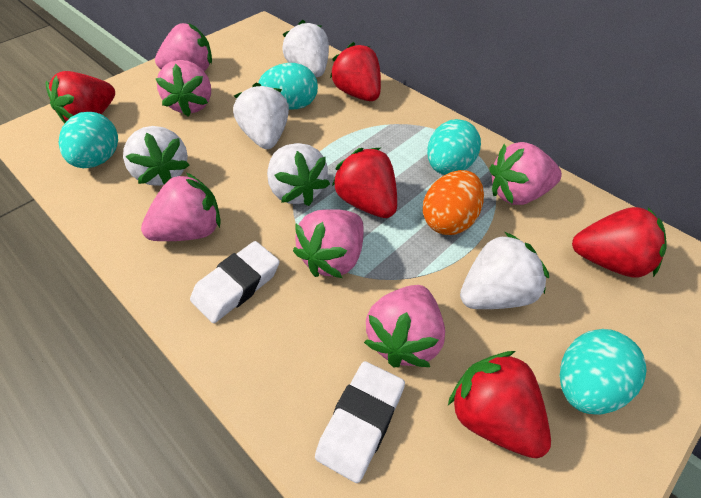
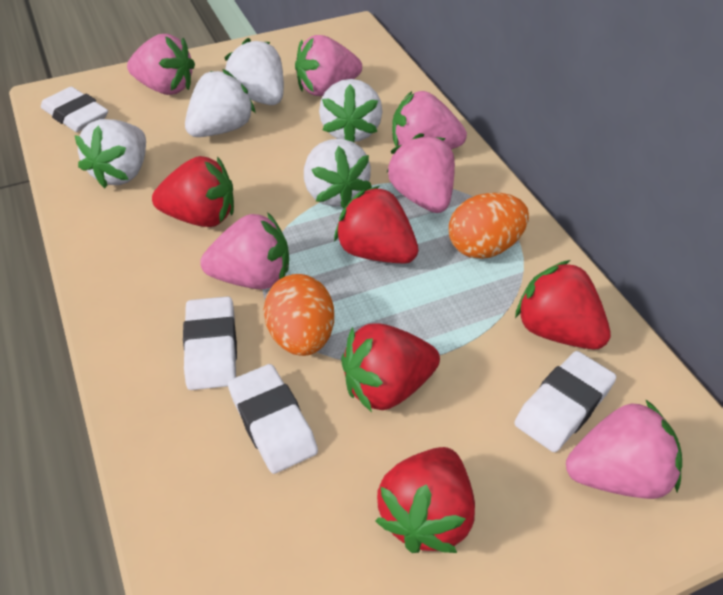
orange egg: 1 -> 2
turquoise egg: 4 -> 0
white eraser: 2 -> 4

